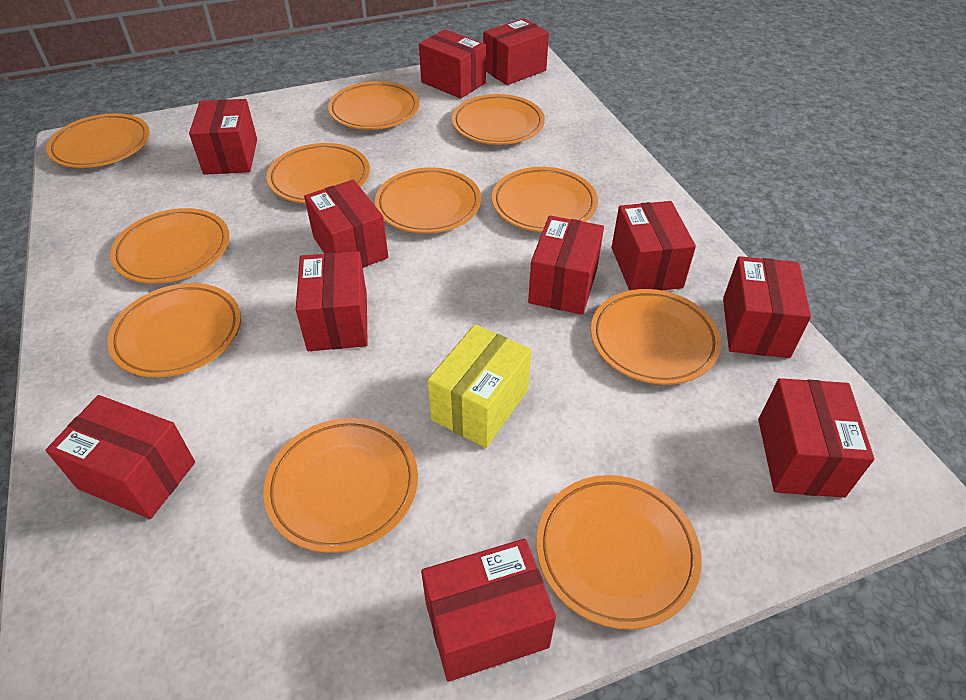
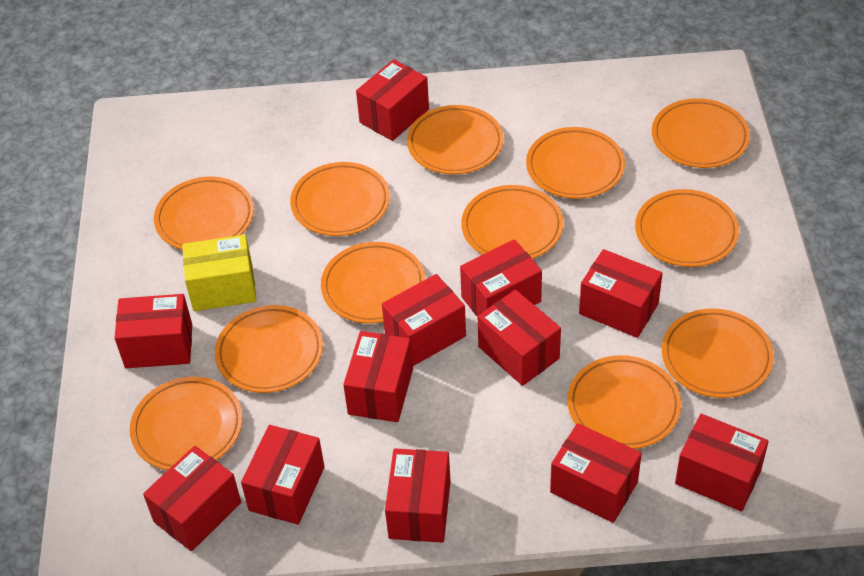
orange plate: 11 -> 12
red box: 11 -> 12

